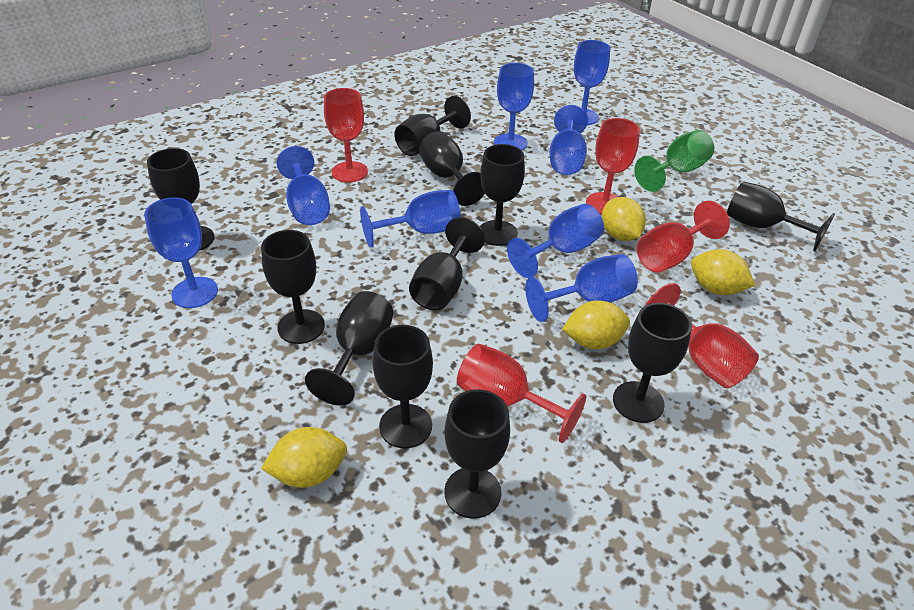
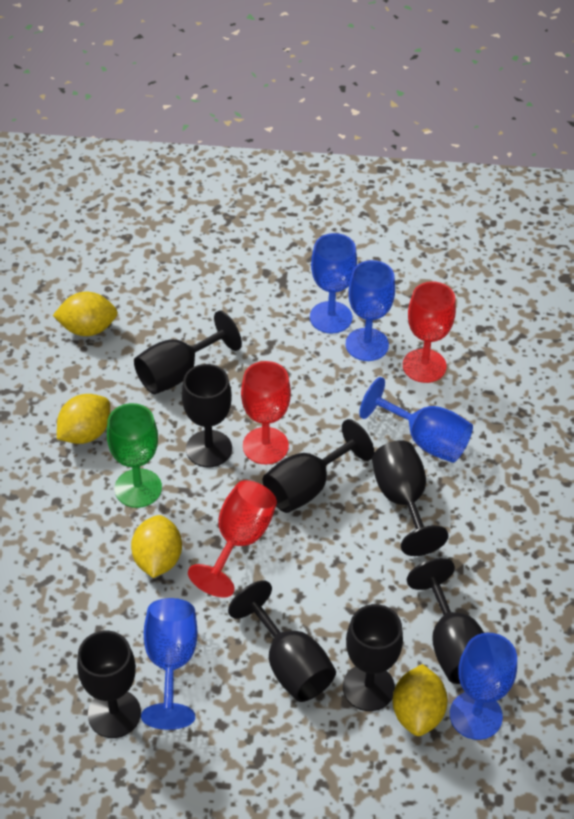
black goblet: 11 -> 8
blue goblet: 8 -> 5
red goblet: 5 -> 3

